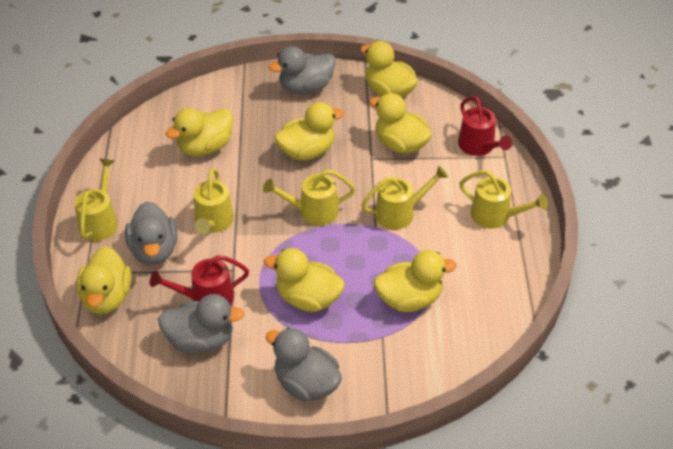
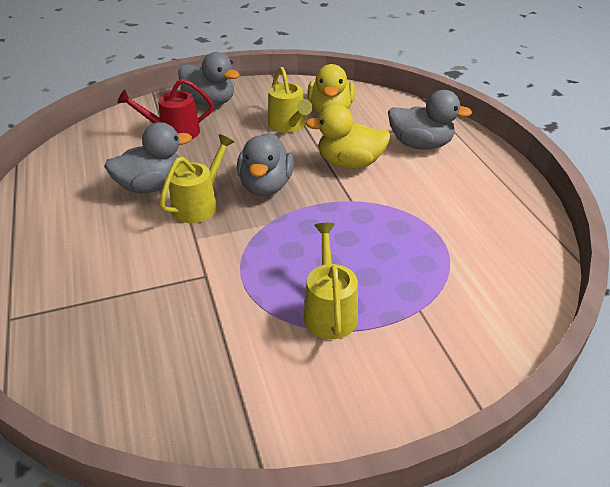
red watering can: 2 -> 1
yellow duck: 7 -> 2
yellow watering can: 5 -> 3

